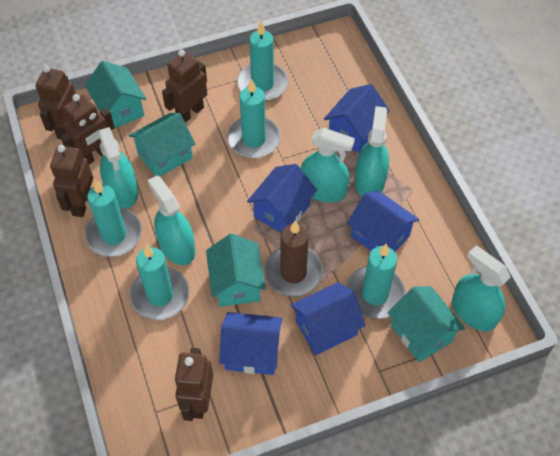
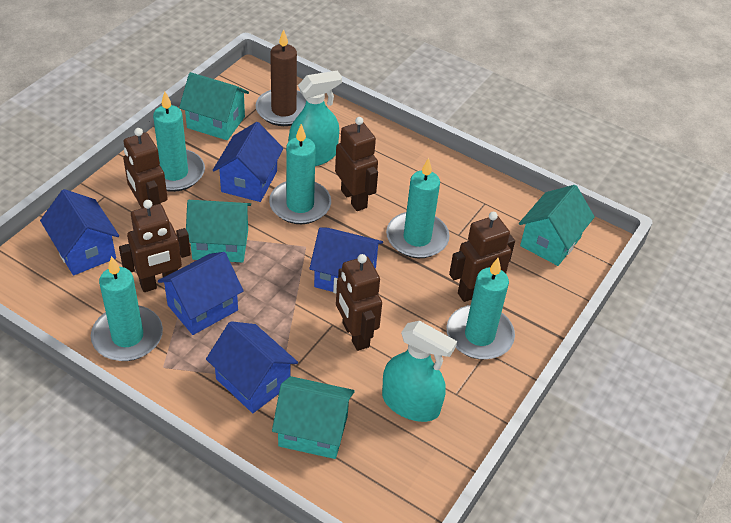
turquoise spray bottle: 5 -> 2

